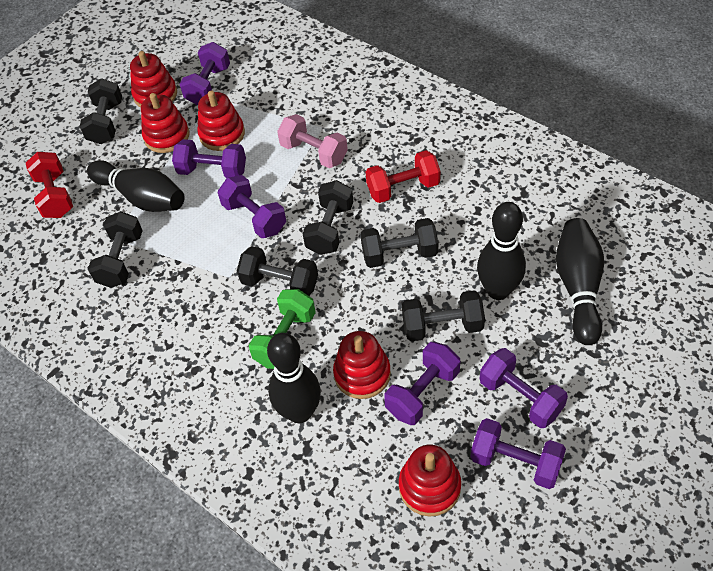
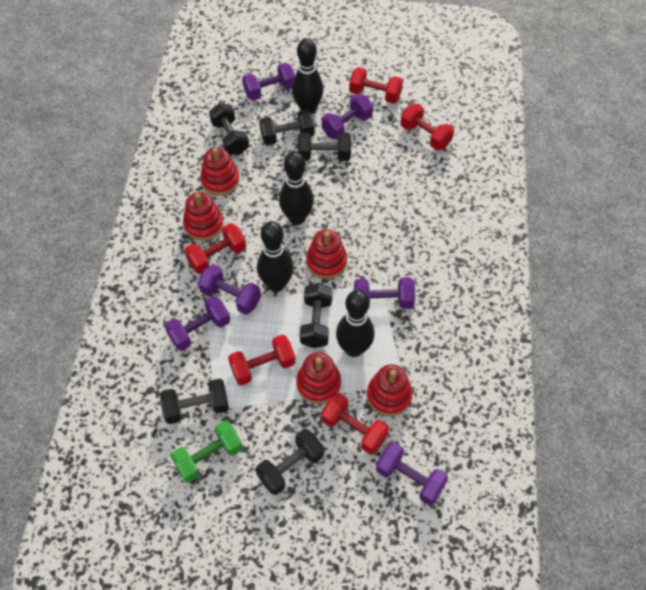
pink dumbbell: 1 -> 0
red dumbbell: 2 -> 5

